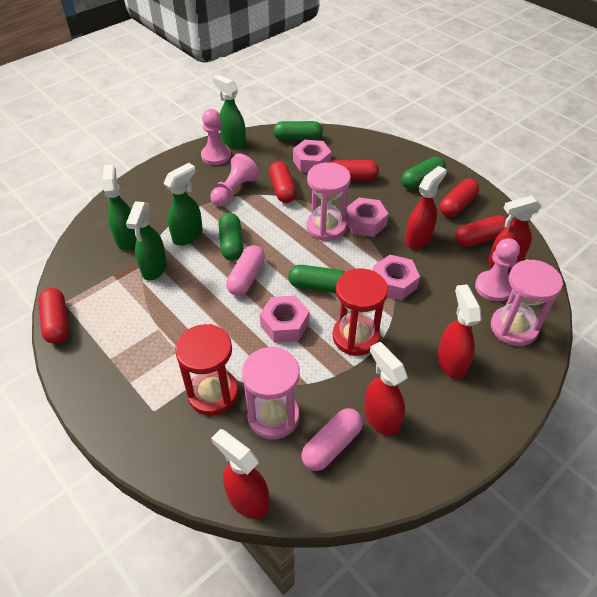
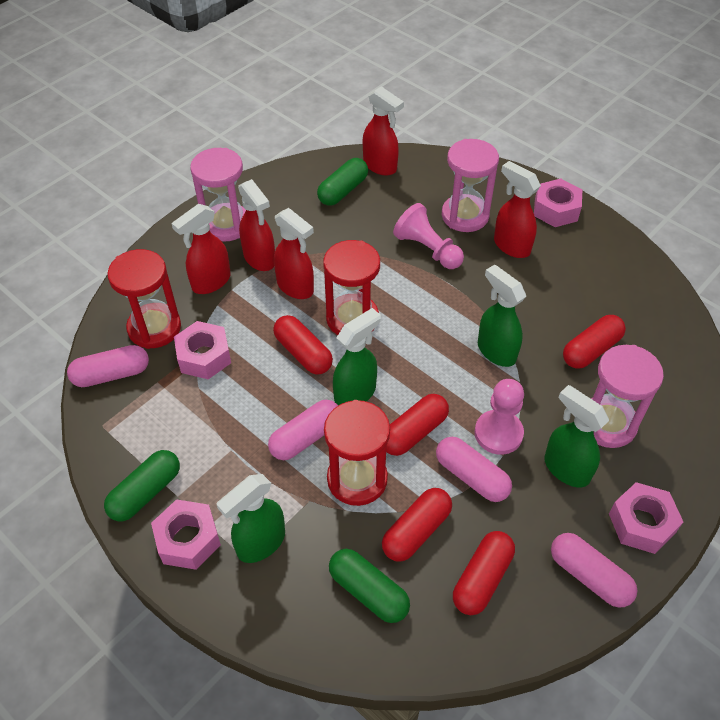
green capsule: 4 -> 3
pink capsule: 2 -> 4
pink pawn: 3 -> 2
red hourglass: 2 -> 3

